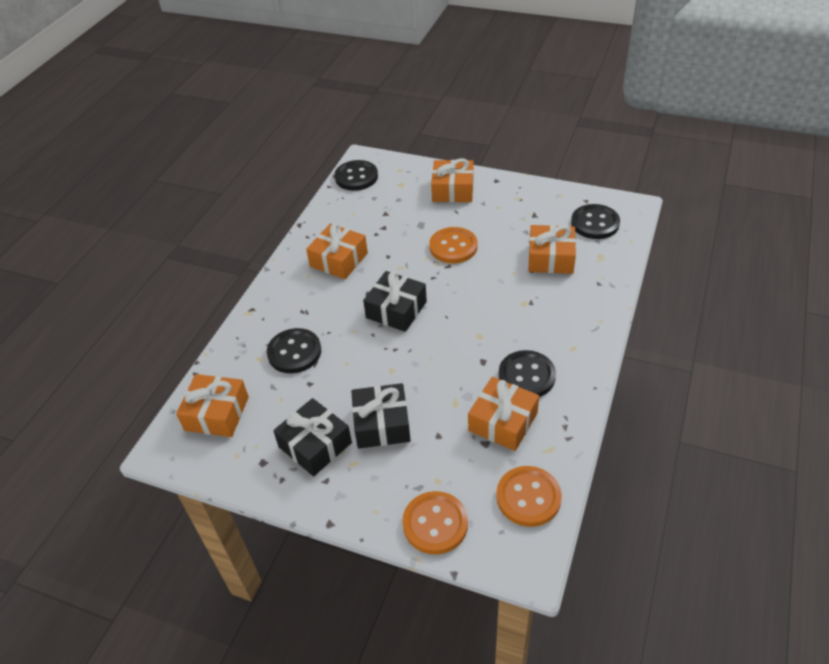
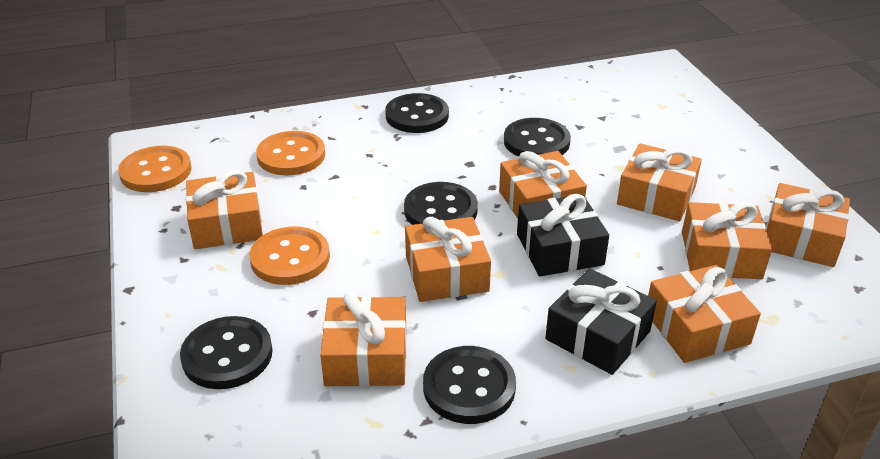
black button: 4 -> 5
black gift: 3 -> 2
orange gift: 5 -> 8

